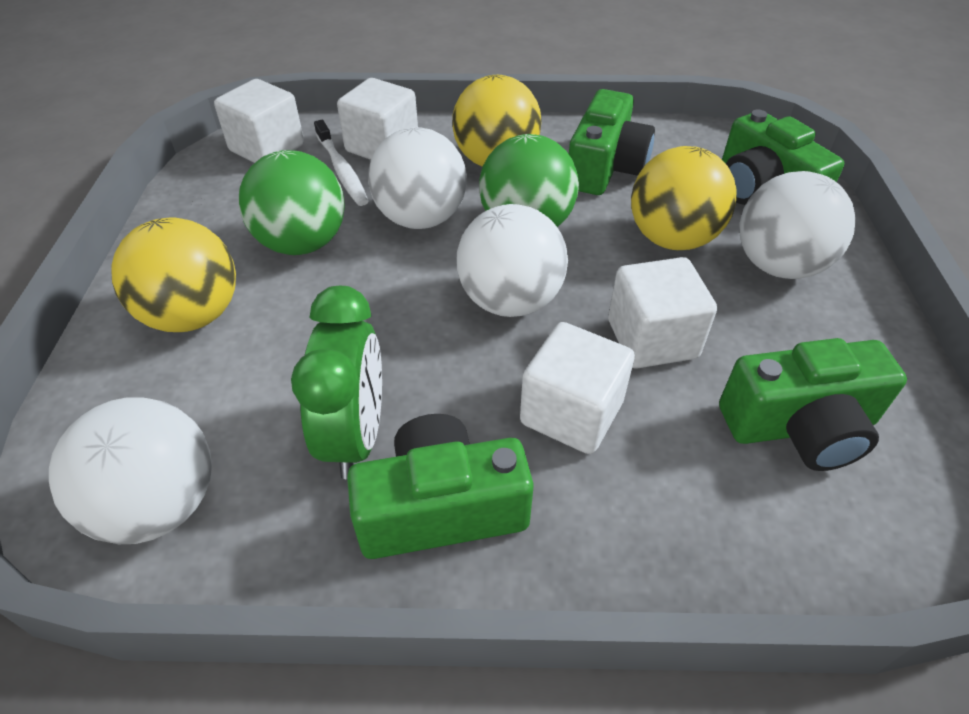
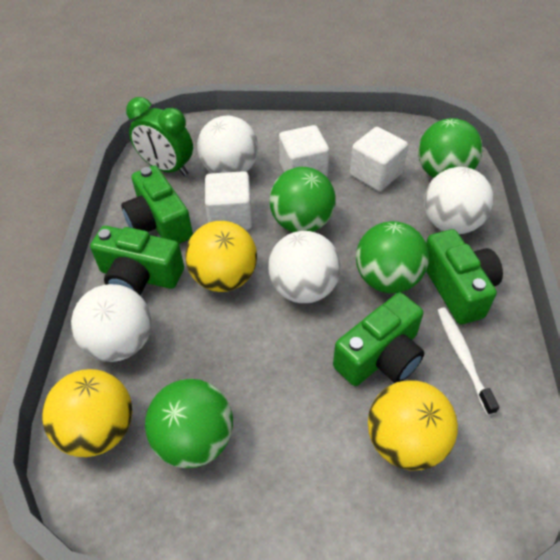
green ball: 2 -> 4
white cube: 4 -> 3

